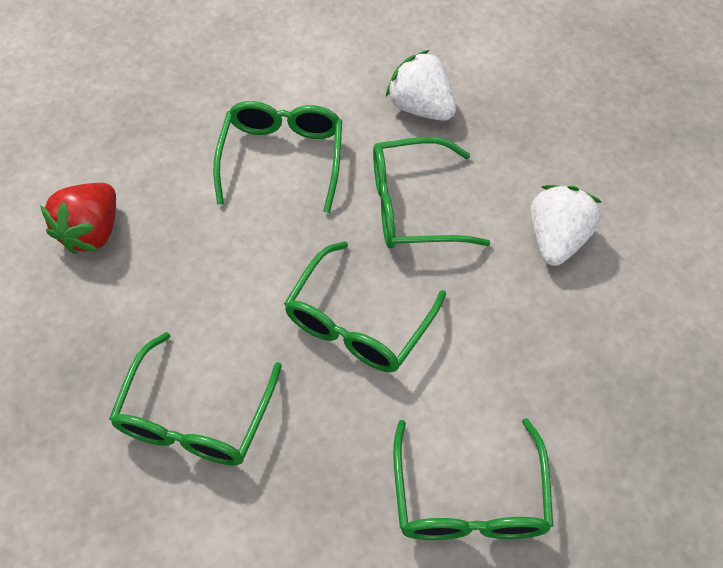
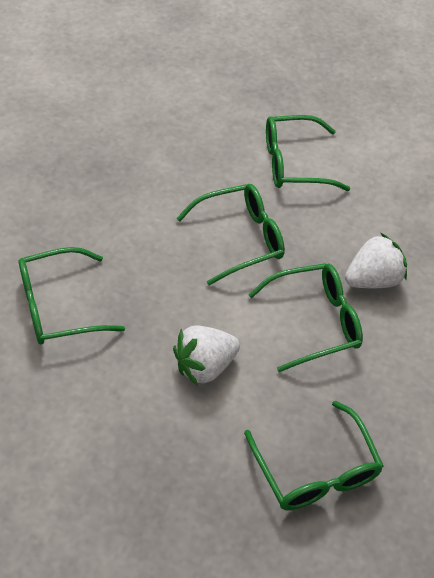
red strawberry: 1 -> 0

